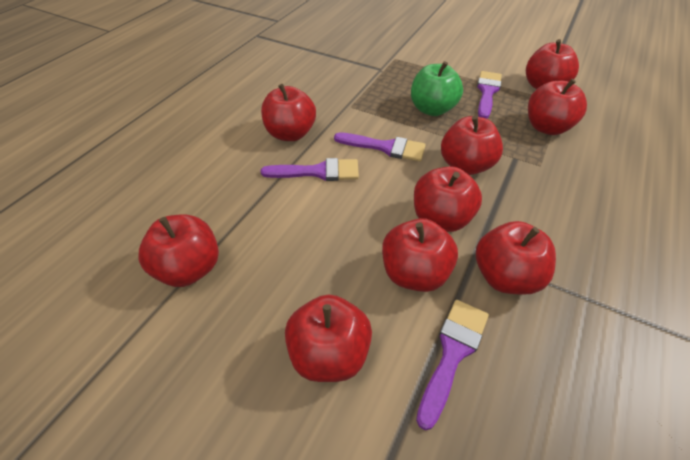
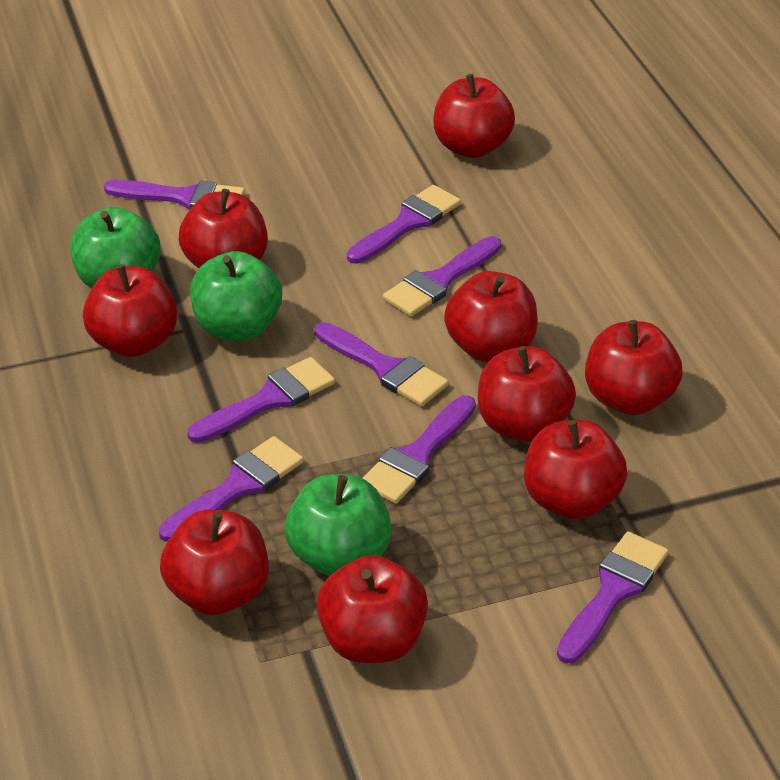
green apple: 1 -> 3
purple brush: 4 -> 8

